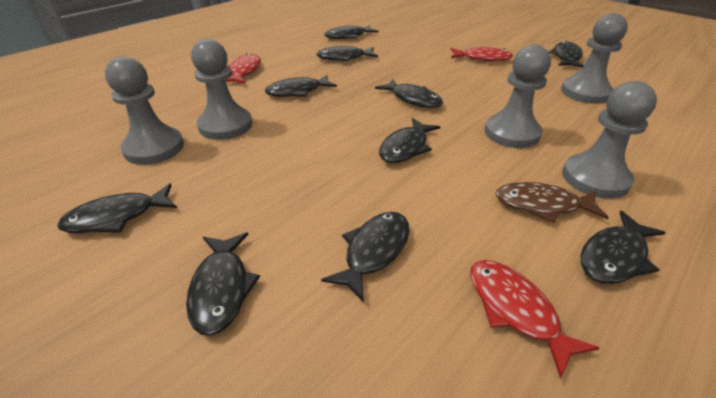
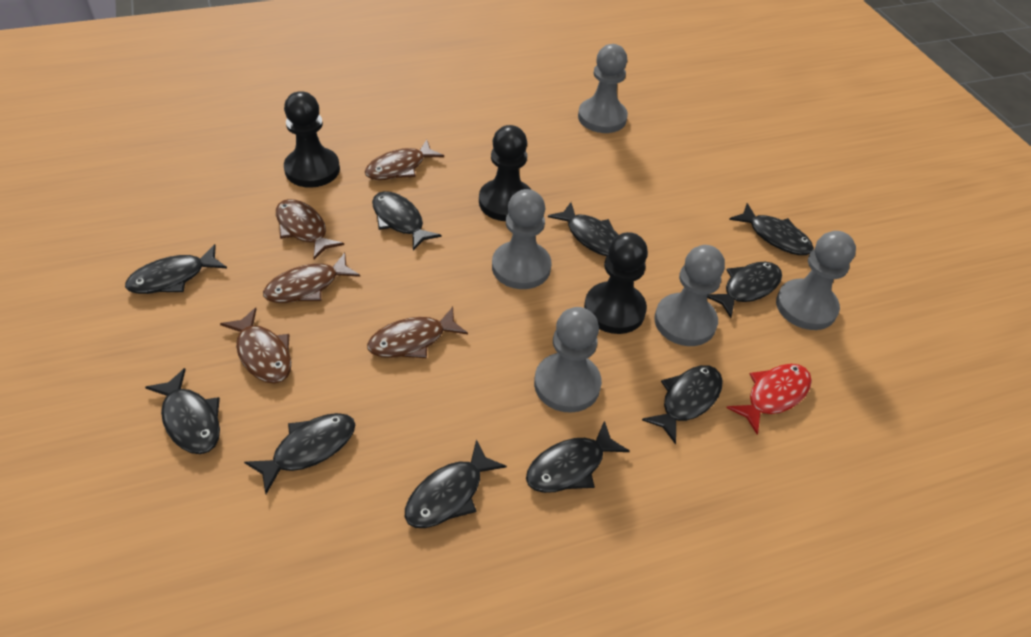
black pawn: 0 -> 3
brown fish: 1 -> 5
red fish: 3 -> 1

